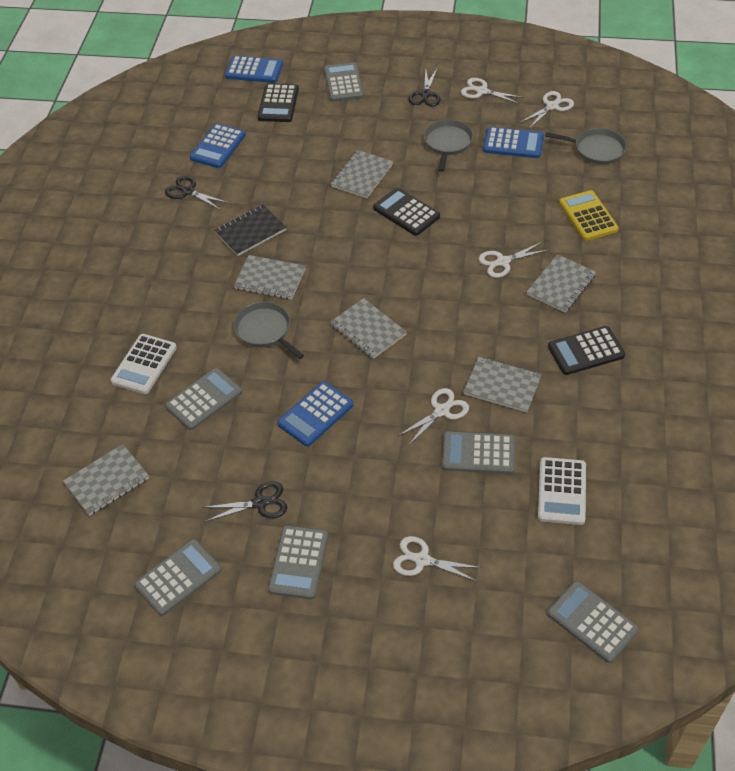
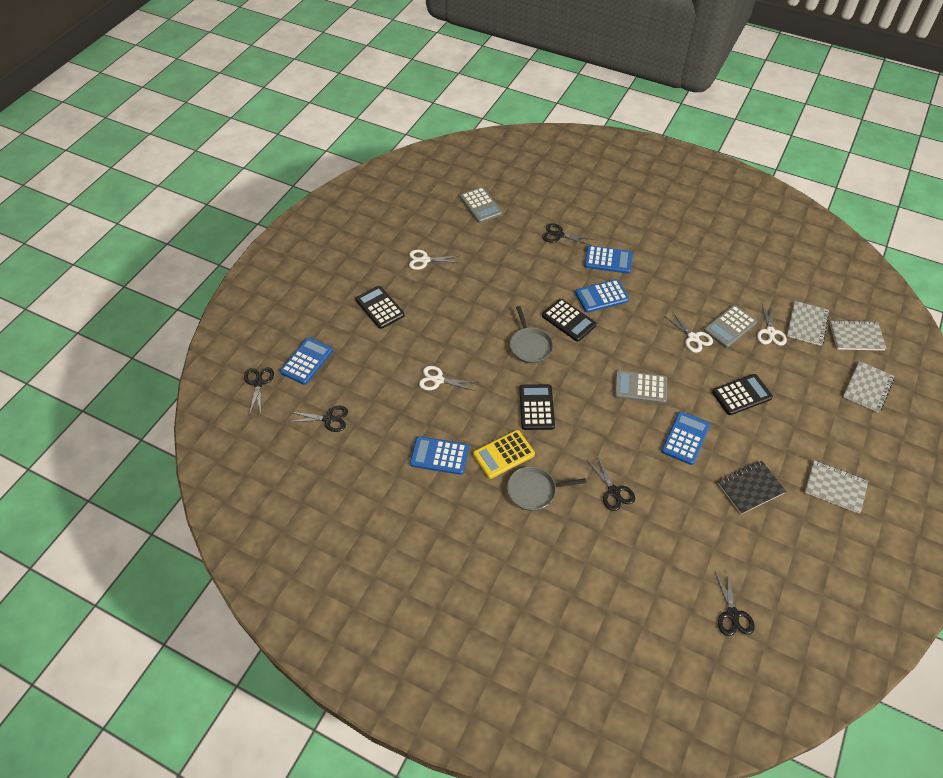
black calculator: 3 -> 4
black scissors: 3 -> 5
blue calculator: 4 -> 5
grey calculator: 6 -> 3
grey notebook: 6 -> 4
grey pan: 3 -> 2
white calculator: 2 -> 0
white scissors: 5 -> 4

